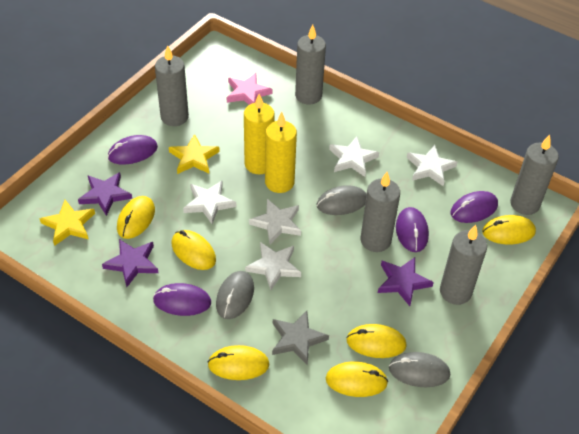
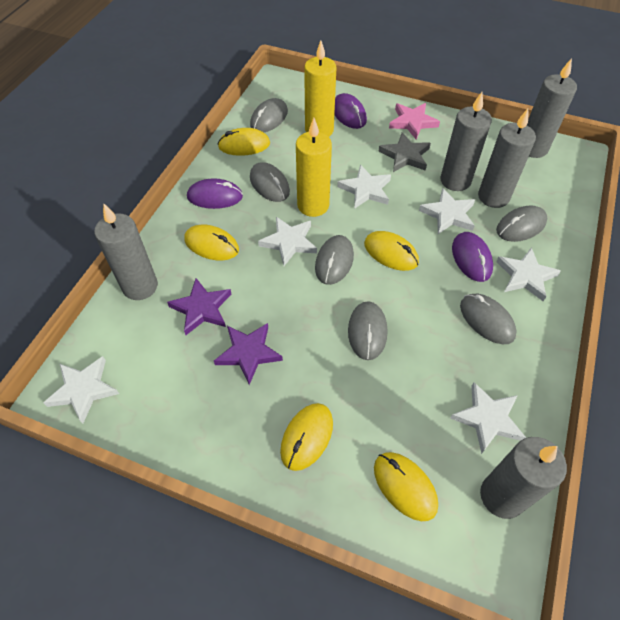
grey mouse: 3 -> 6
purple mouse: 4 -> 3
purple star: 3 -> 2
white star: 5 -> 6
yellow mouse: 6 -> 5
yellow star: 2 -> 0

